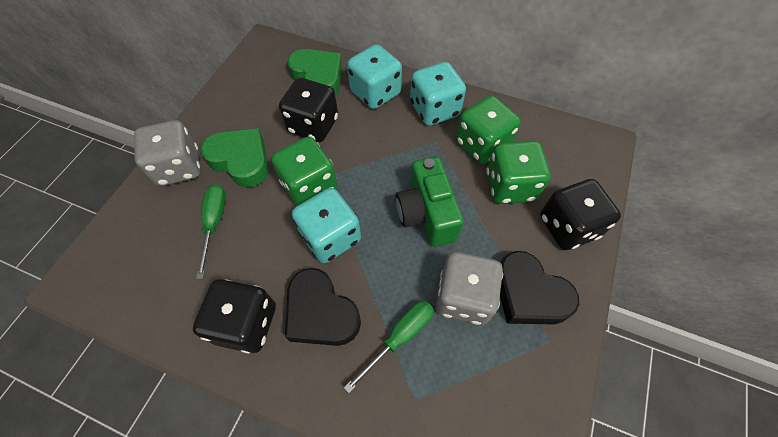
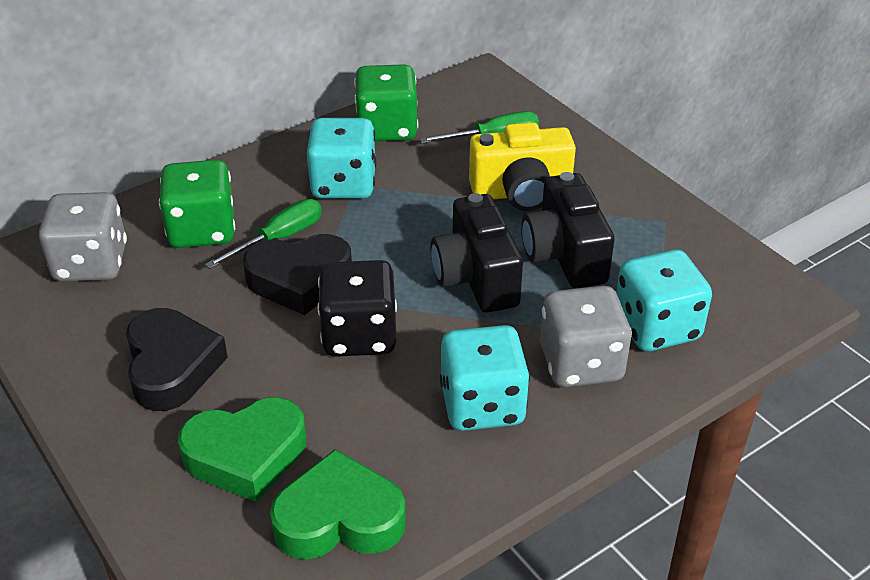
black camera: 0 -> 2
black dice: 3 -> 1
green camera: 1 -> 0
green dice: 3 -> 2
yellow camera: 0 -> 1

